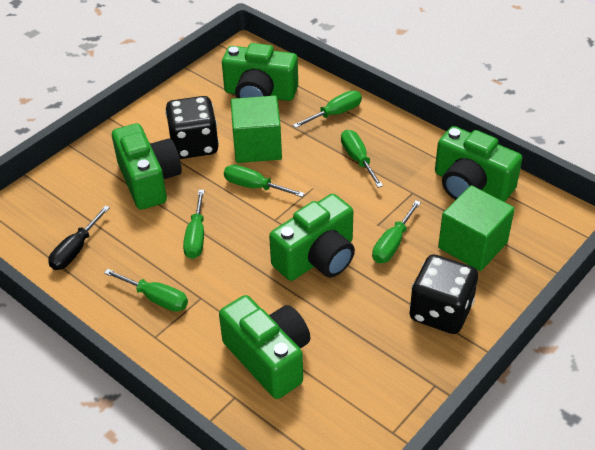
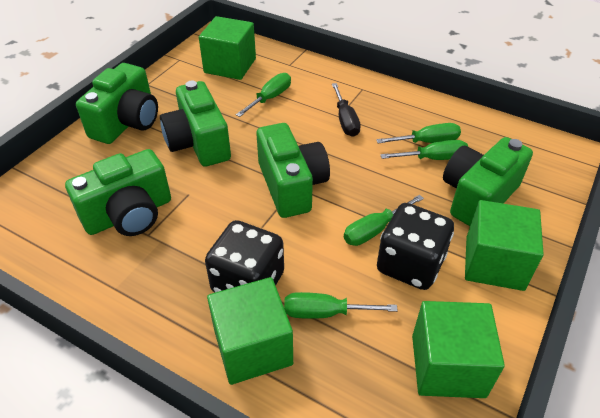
green cube: 2 -> 4
green screwdriver: 6 -> 5

